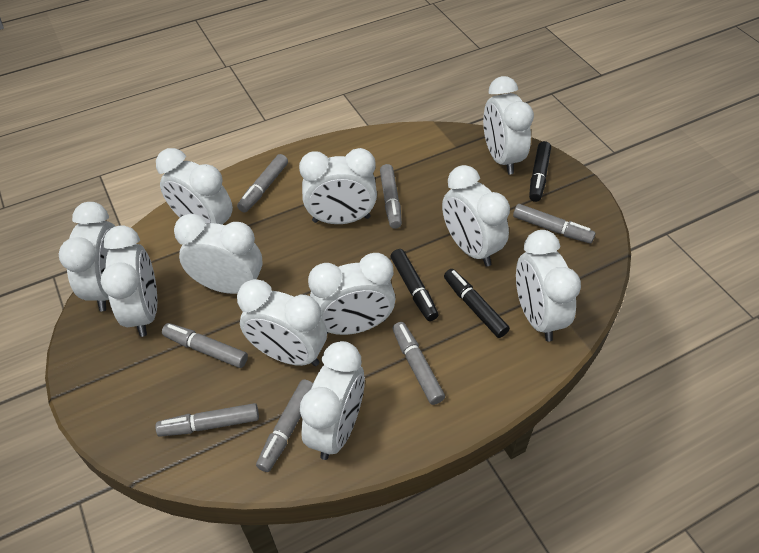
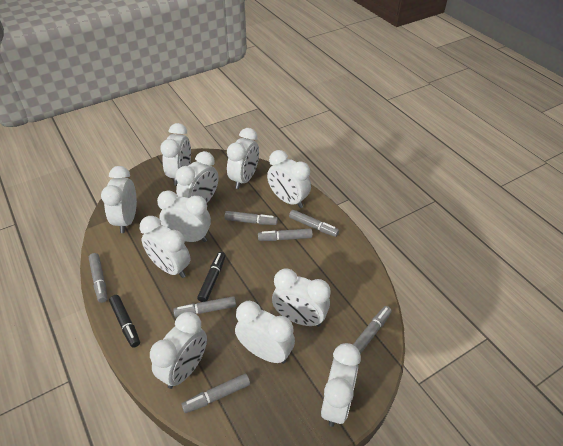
black marker: 3 -> 2

